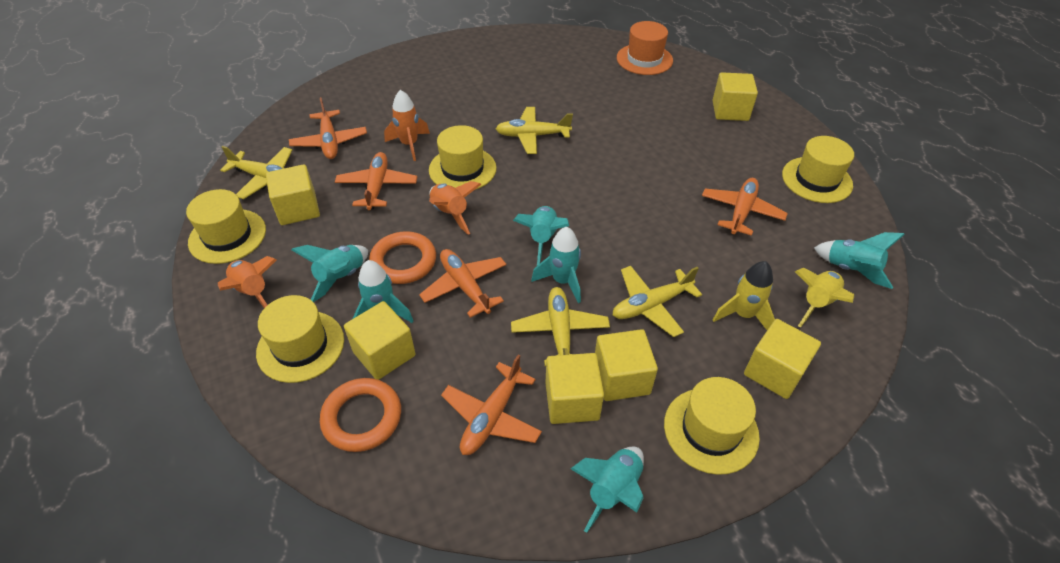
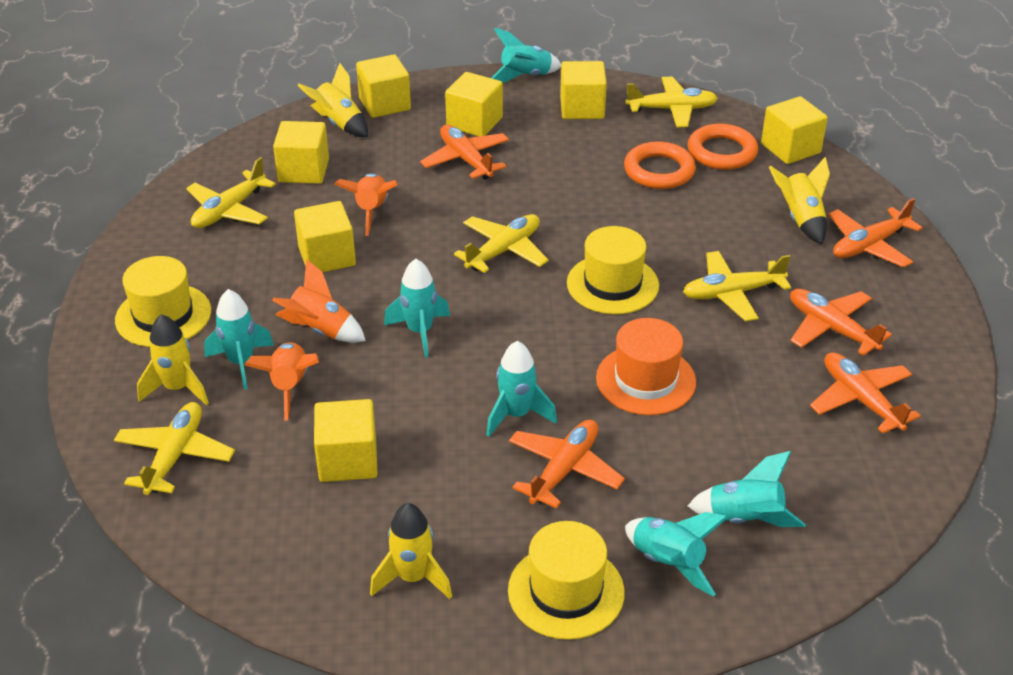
yellow cube: 6 -> 7
yellow hat: 5 -> 3
yellow plane: 4 -> 5
yellow rocket: 2 -> 4

